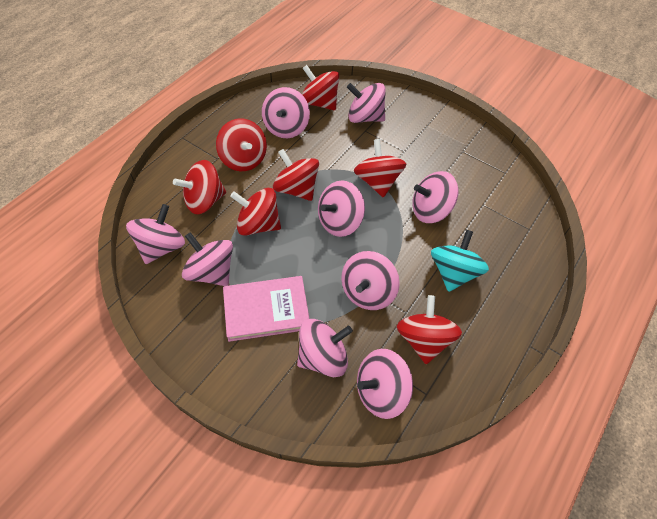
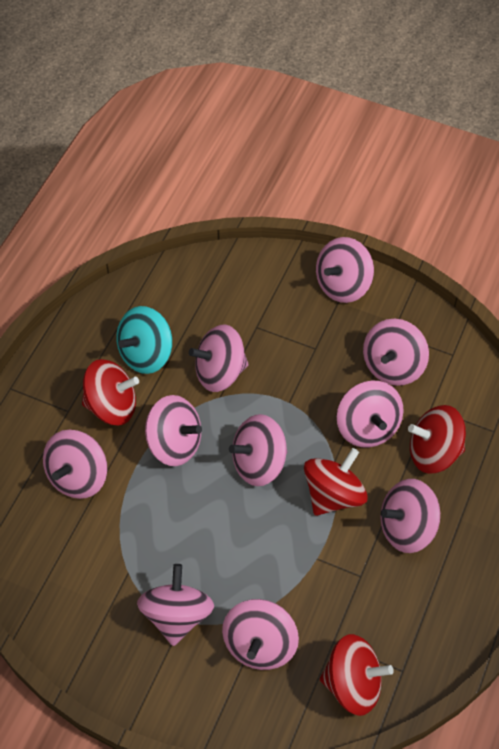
pink book: 1 -> 0
pink spinning top: 9 -> 10
red spinning top: 7 -> 4

